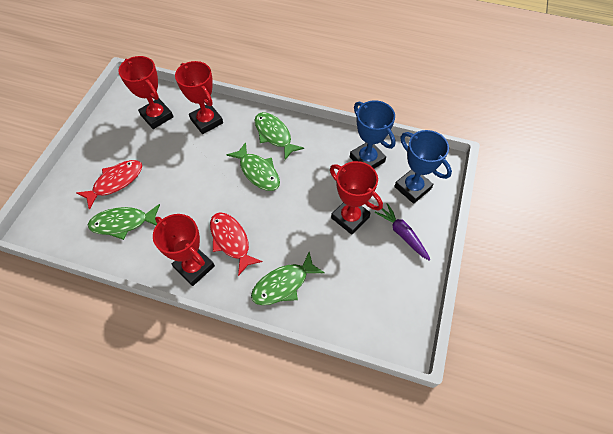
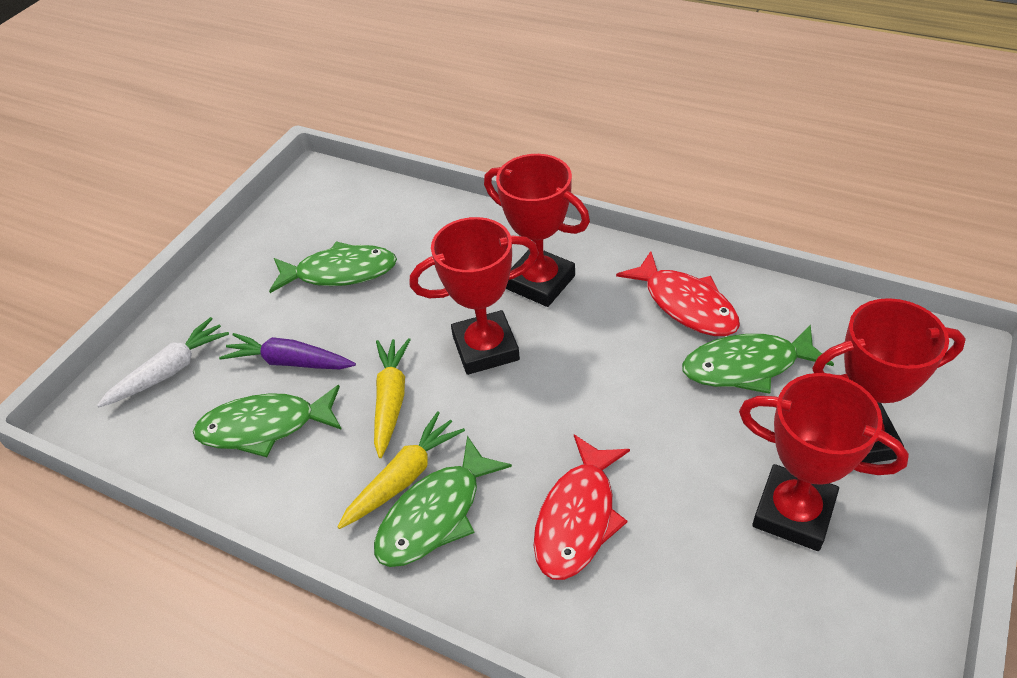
blue trophy: 2 -> 0
white carrot: 0 -> 1
yellow carrot: 0 -> 2

